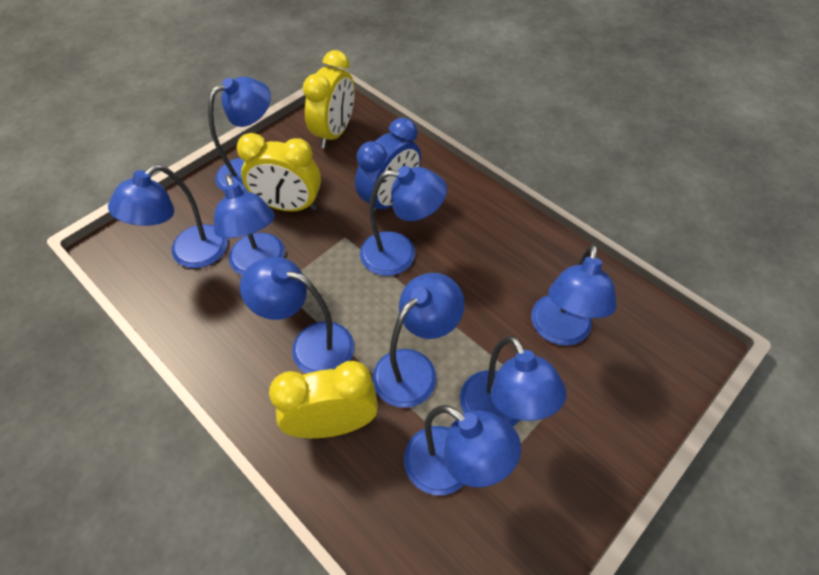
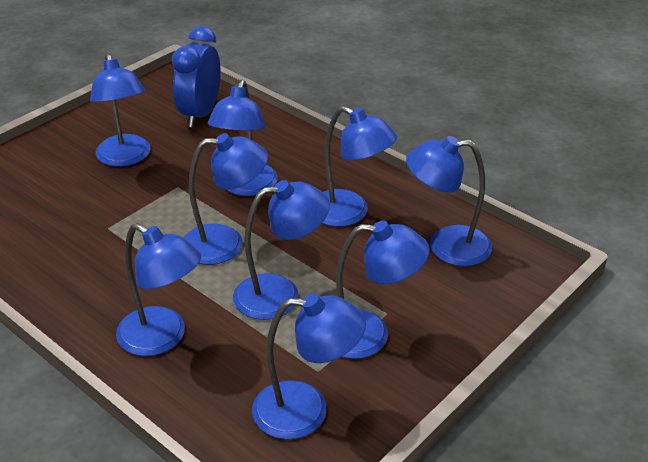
yellow clock: 3 -> 0

